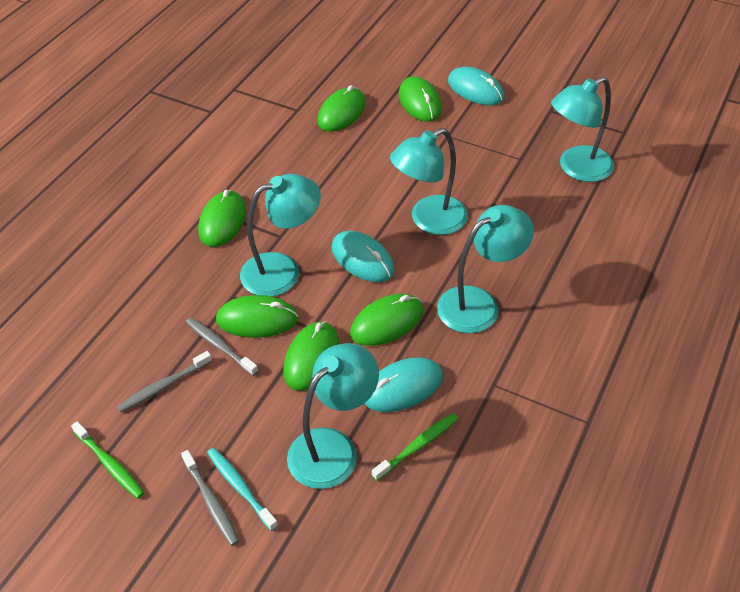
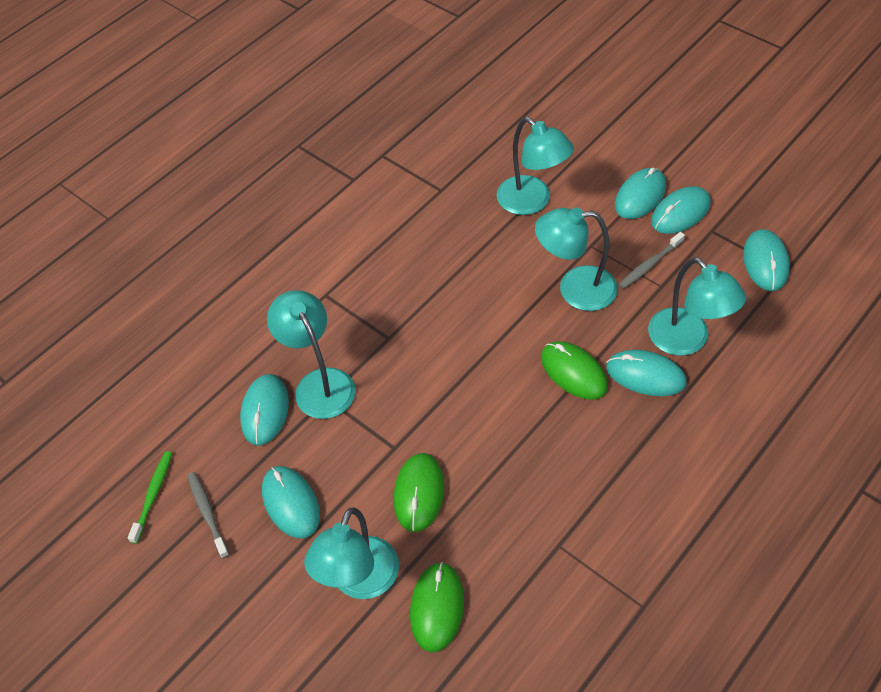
green mouse: 6 -> 3
green toothbrush: 2 -> 1
grey toothbrush: 3 -> 2
turquoise mouse: 3 -> 6
turquoise toothbrush: 1 -> 0

